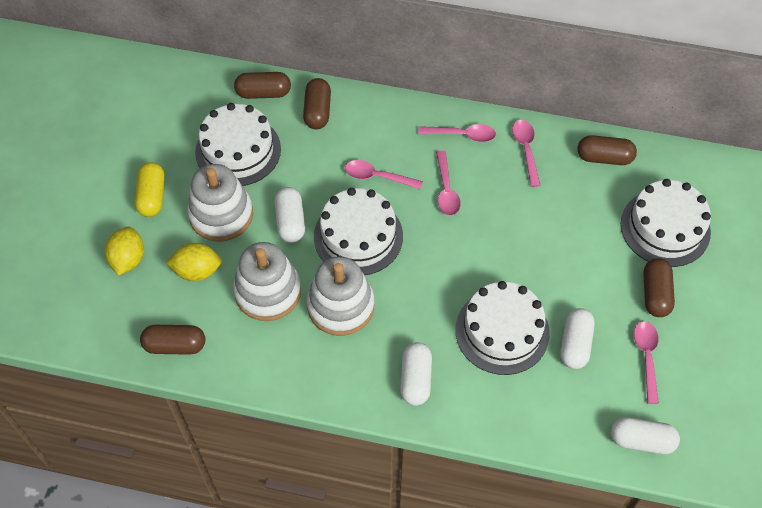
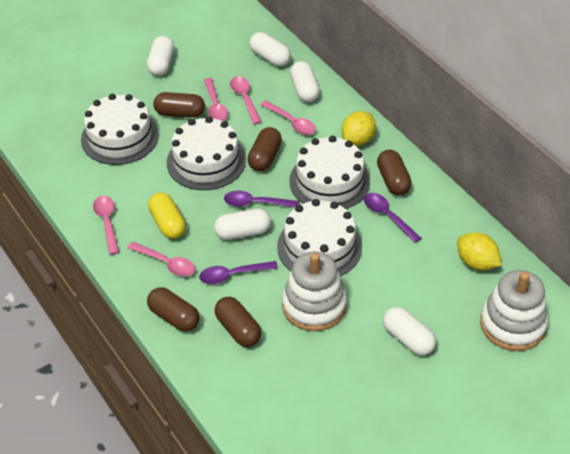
purple spoon: 0 -> 3
white capsule: 4 -> 5
white stacking toy: 3 -> 2

